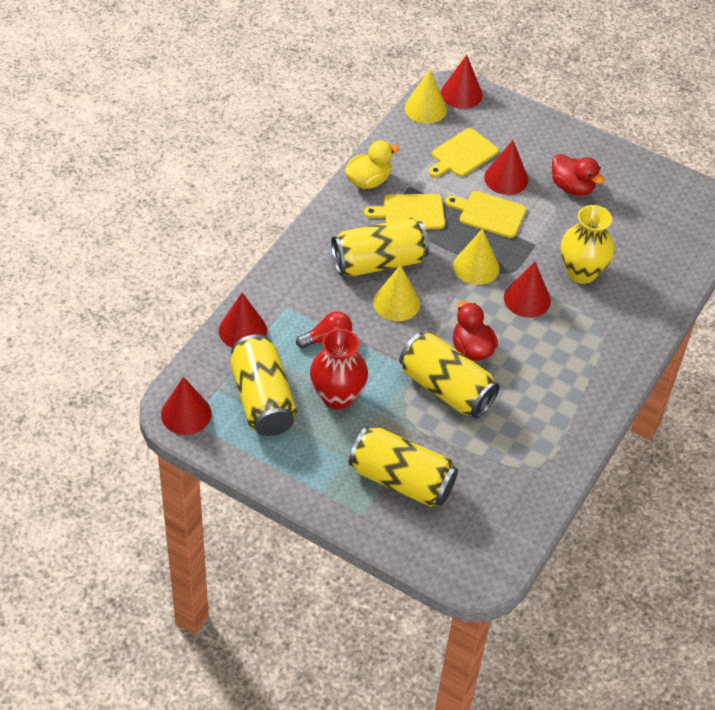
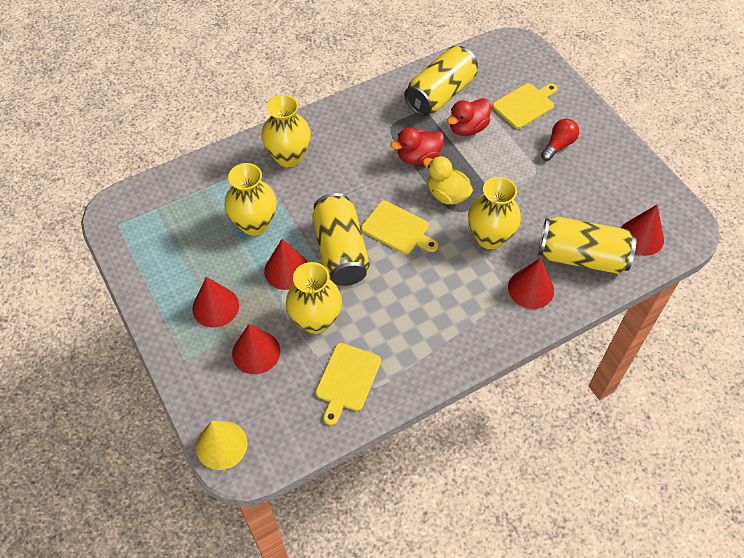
red vase: 1 -> 0
yellow can: 4 -> 3
yellow cone: 3 -> 1
yellow vase: 1 -> 4

